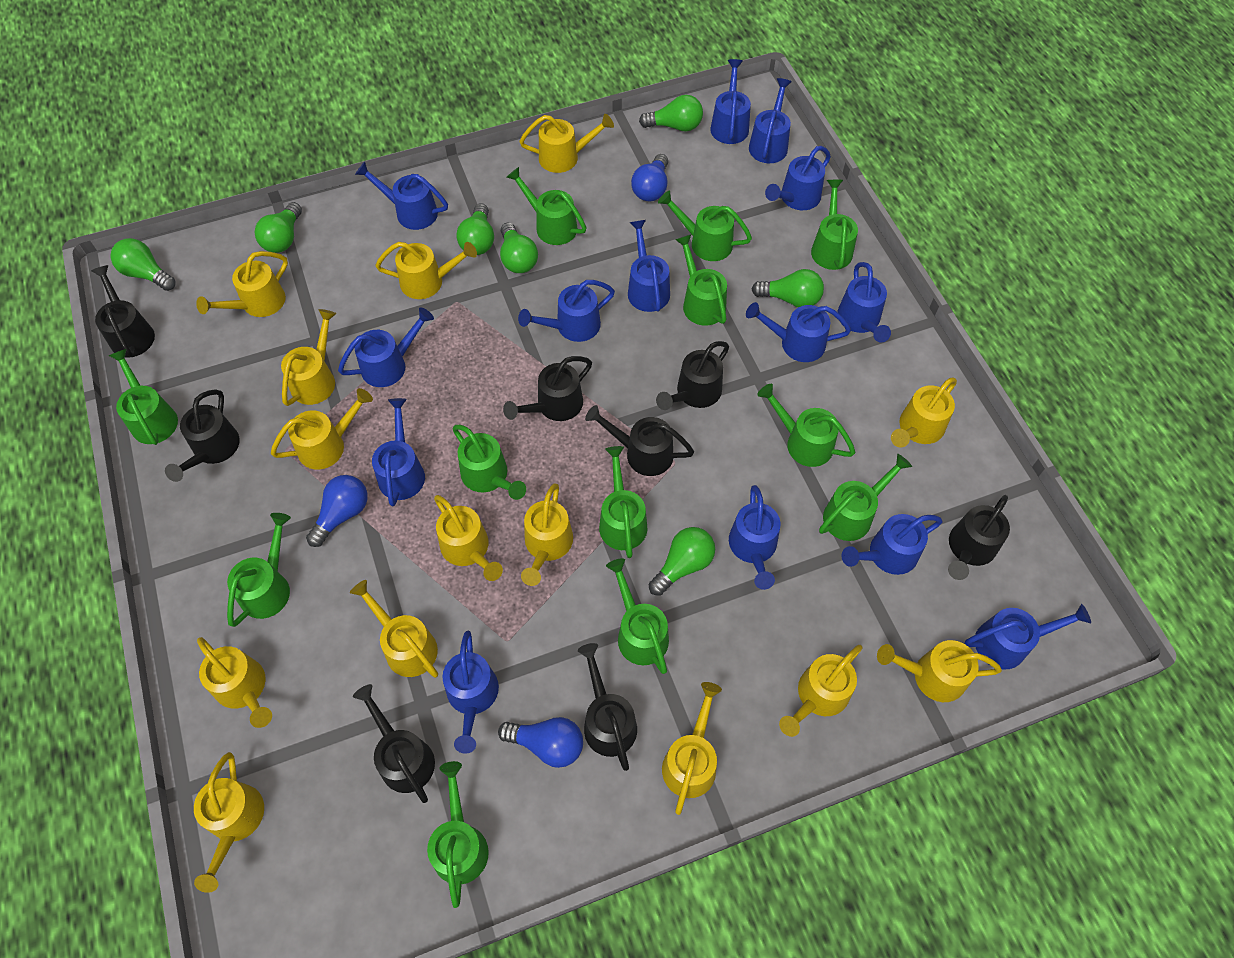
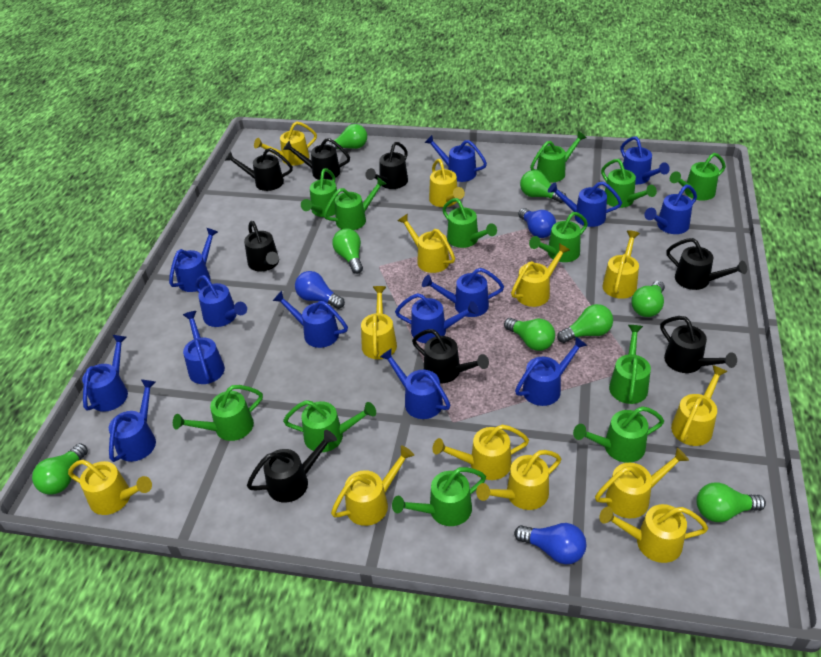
green light bulb: 7 -> 8
yellow watering can: 14 -> 13

